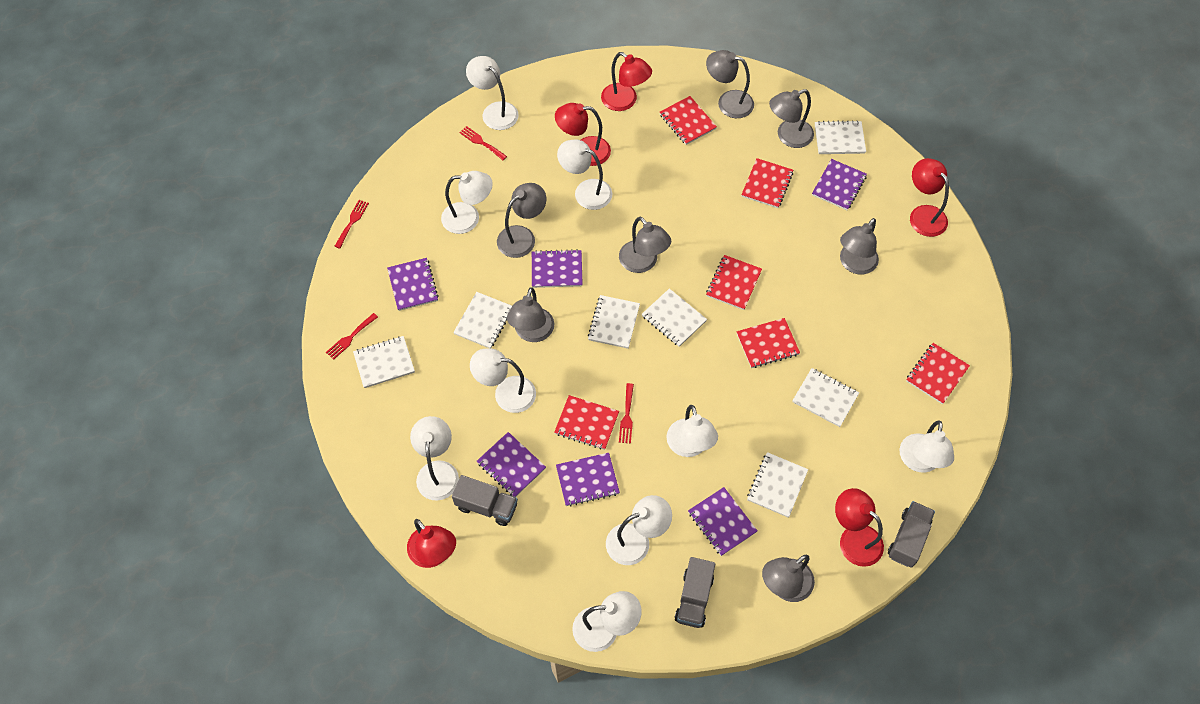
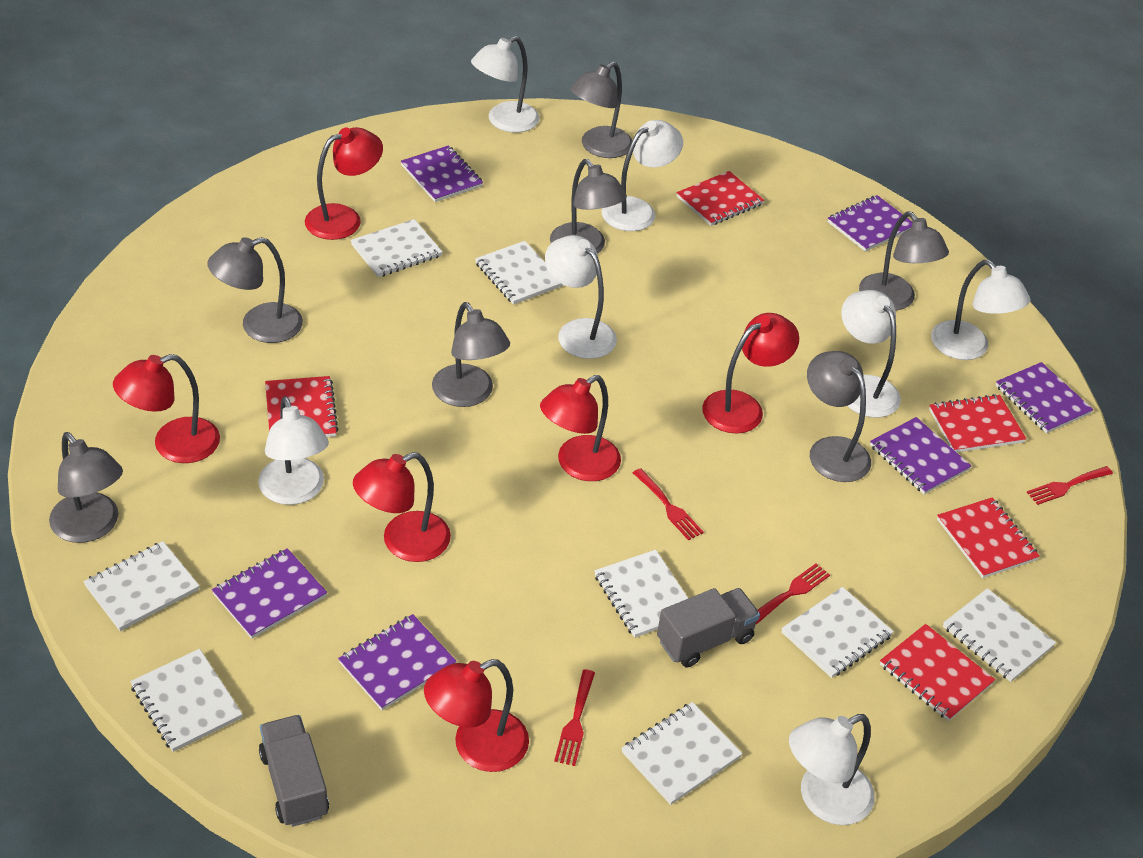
grey truck: 3 -> 2
red lamp: 5 -> 6
red notebook: 6 -> 5
white lamp: 9 -> 7
white notebook: 7 -> 8

